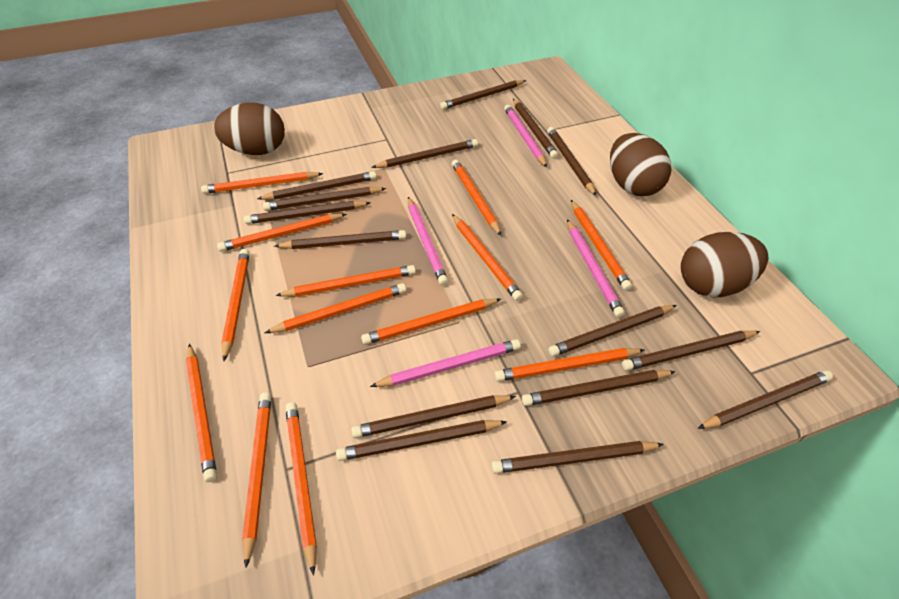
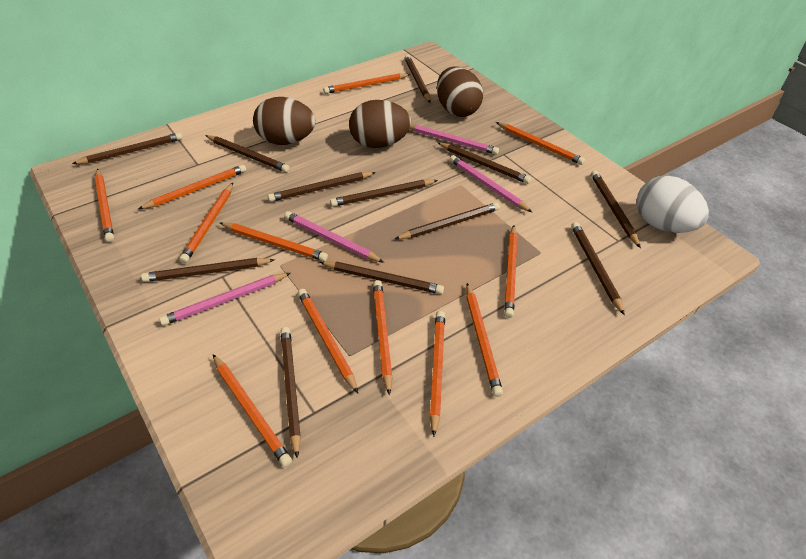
brown pencil: 15 -> 12
orange pencil: 13 -> 12
white egg: 0 -> 1

